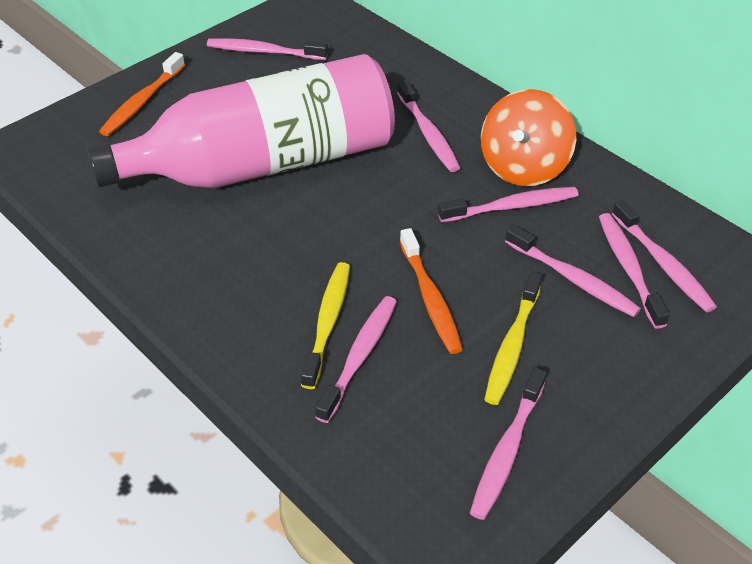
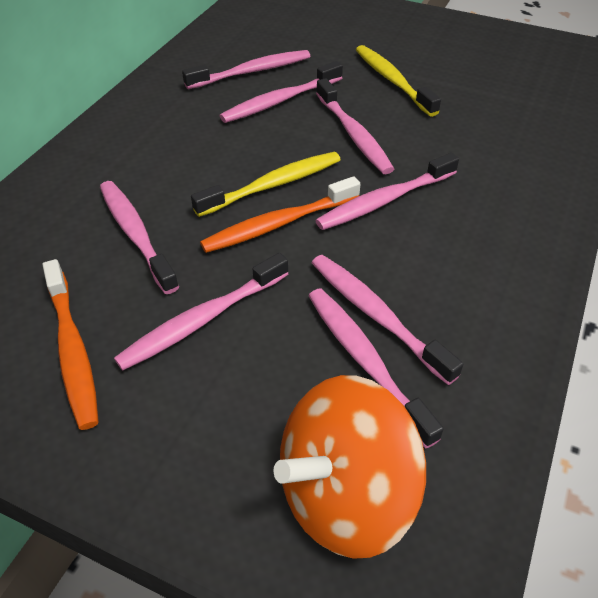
pink bottle: 1 -> 0

